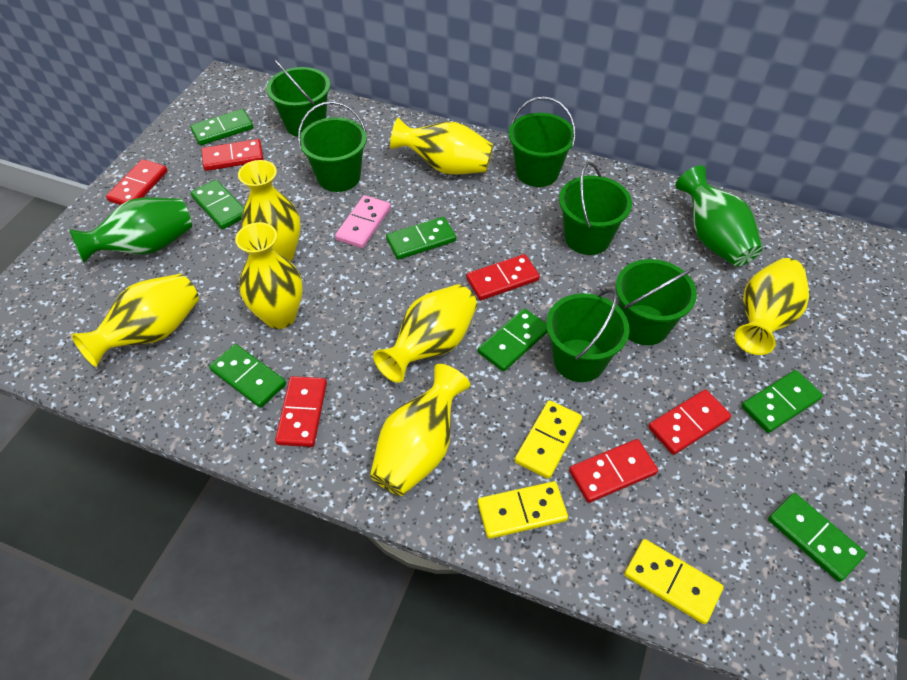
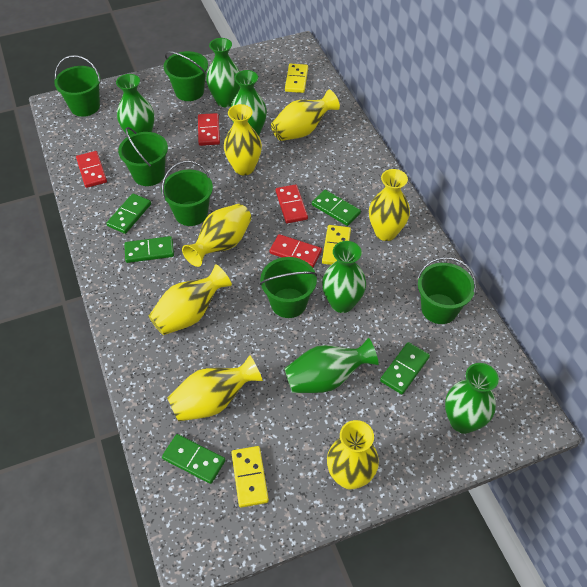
green domino: 7 -> 5
green vase: 2 -> 6
pink domino: 1 -> 0
red domino: 6 -> 4

